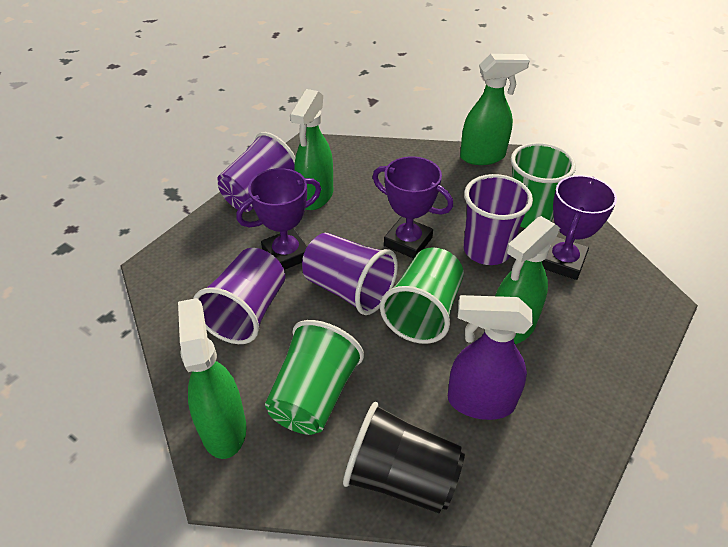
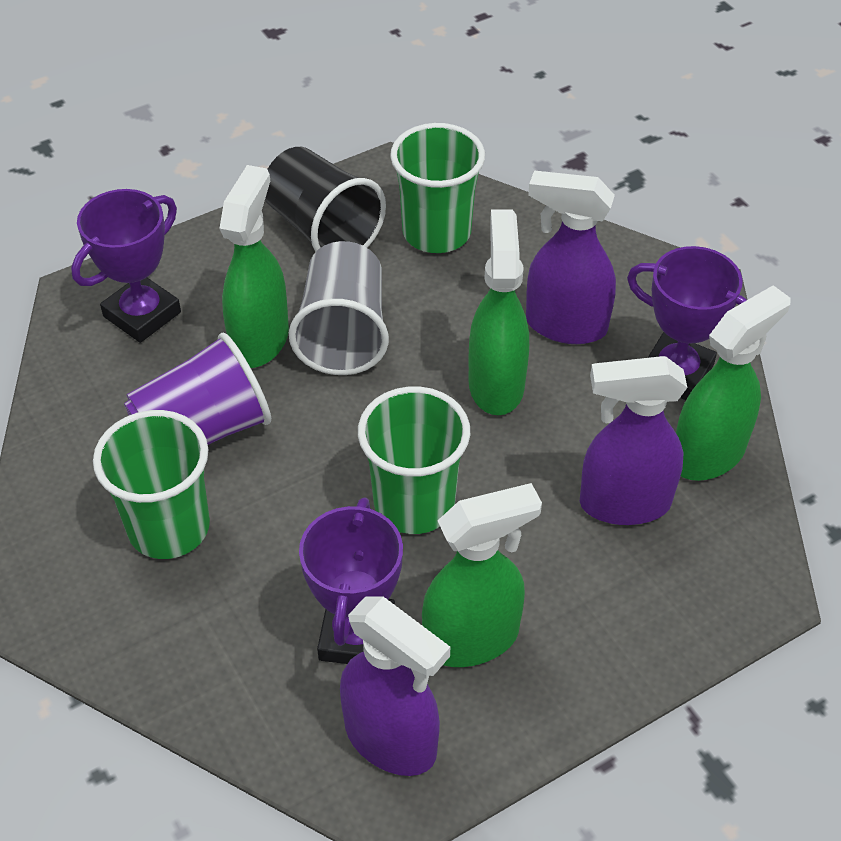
grey cup: 0 -> 1
purple cup: 4 -> 1
purple spray bottle: 1 -> 3

